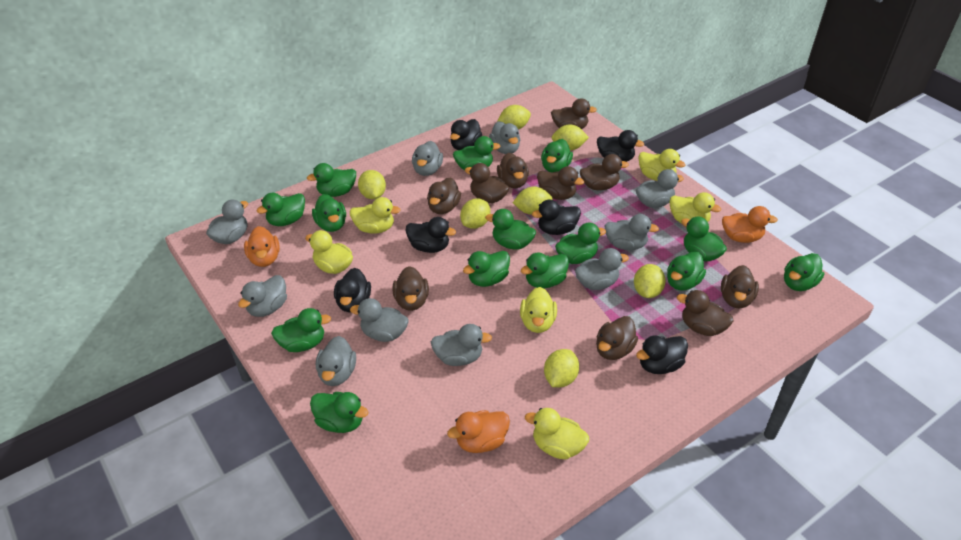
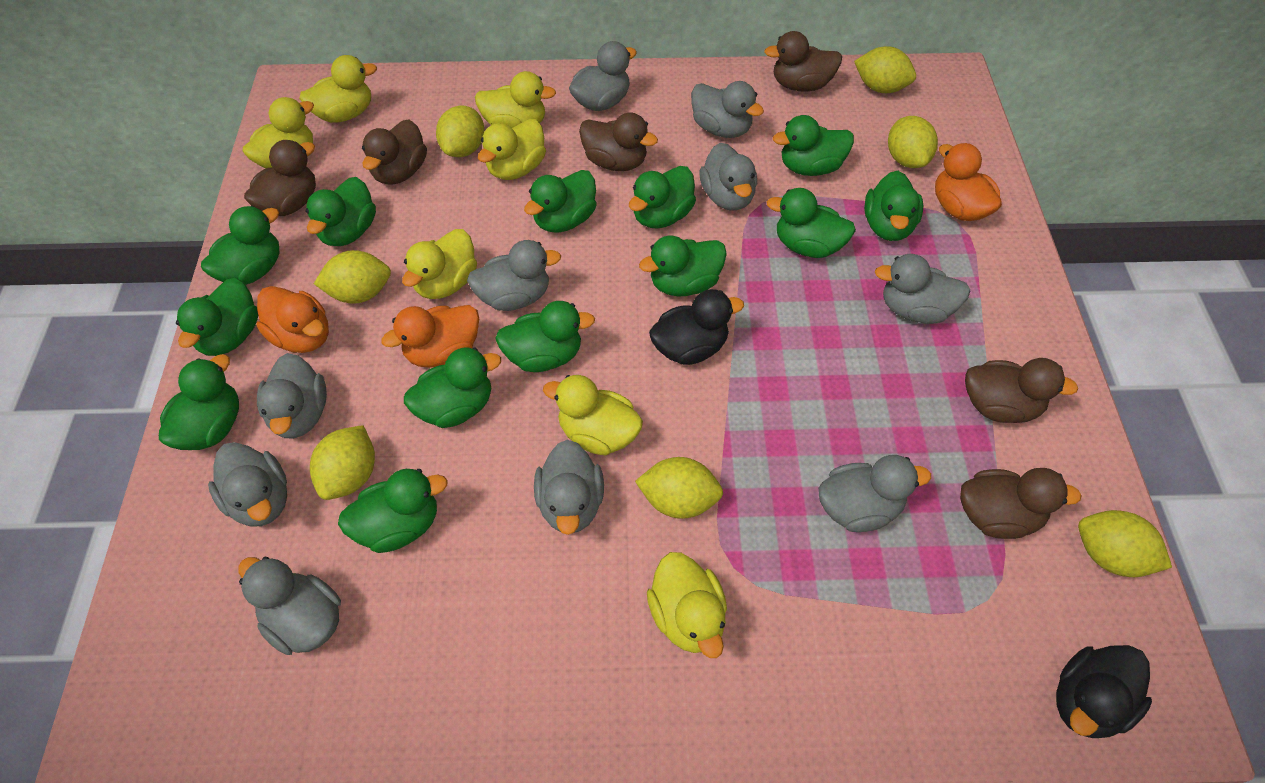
black duck: 6 -> 2
brown duck: 10 -> 6
green duck: 14 -> 13
yellow duck: 6 -> 7

